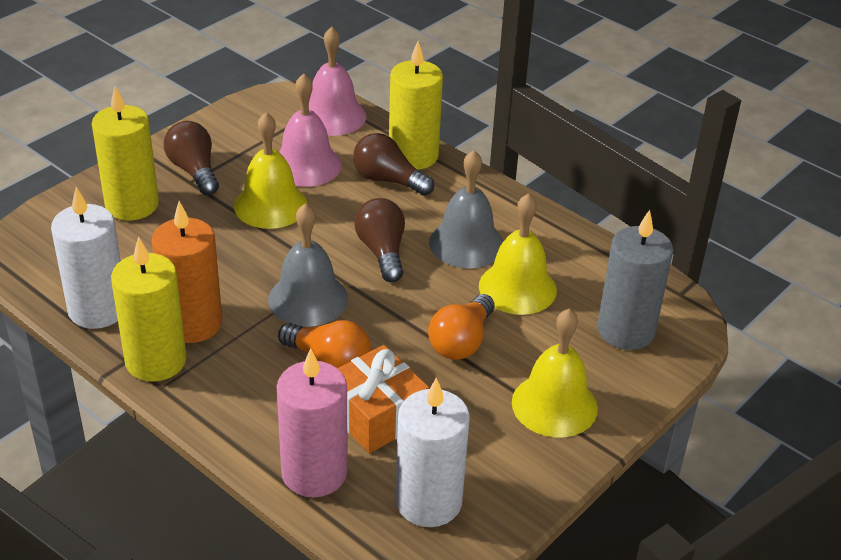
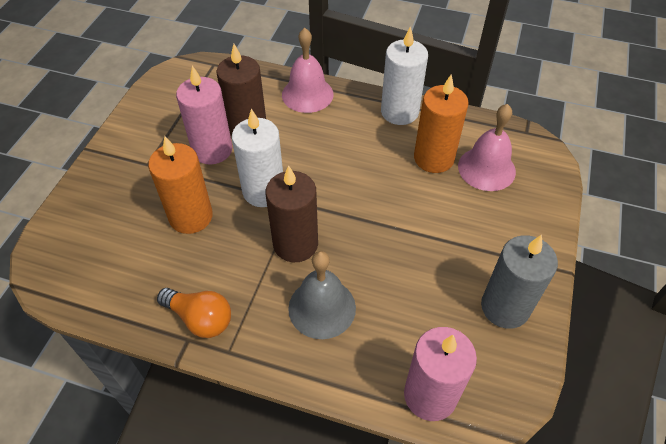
brown candle: 0 -> 2
brown light bulb: 3 -> 0
grey bell: 2 -> 1
orange candle: 1 -> 2
orange gift: 1 -> 0
orange light bulb: 2 -> 1
pink candle: 1 -> 2
yellow bell: 3 -> 0
yellow candle: 3 -> 0

